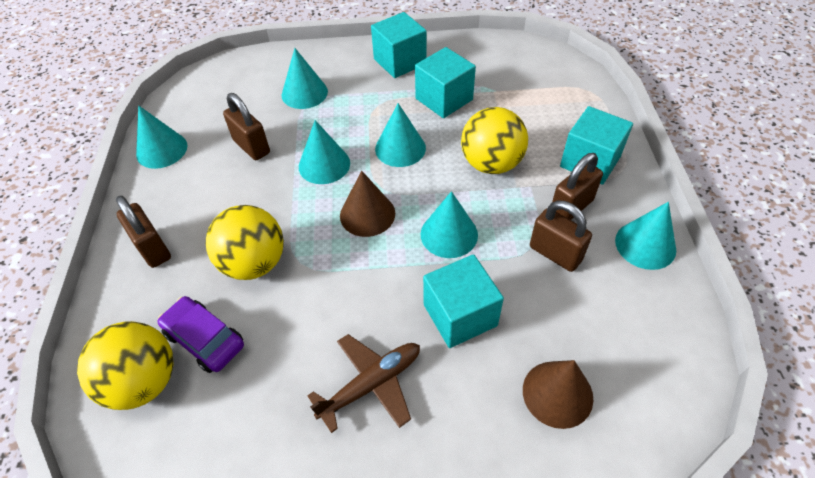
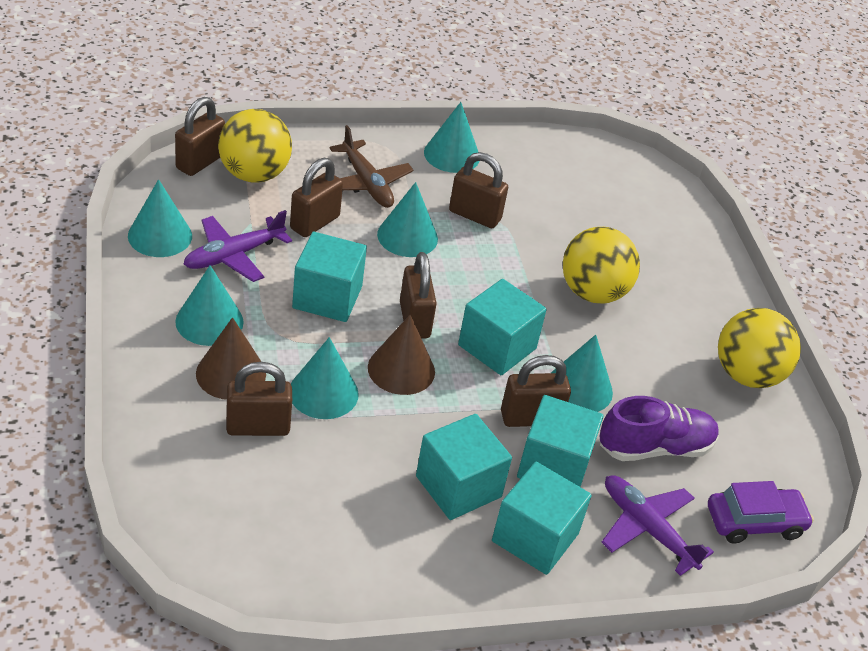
brown padlock: 4 -> 6
purple plane: 0 -> 2
purple shoe: 0 -> 1
turquoise cube: 4 -> 5

